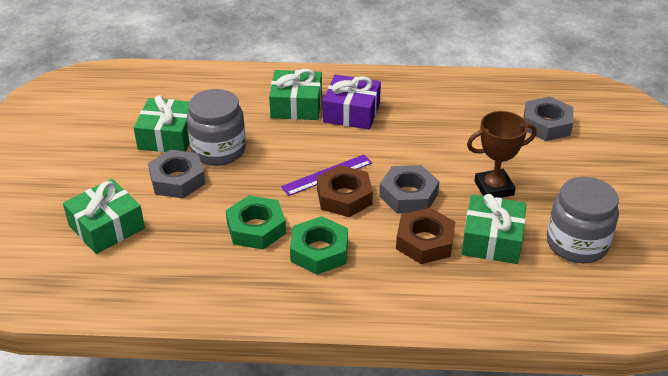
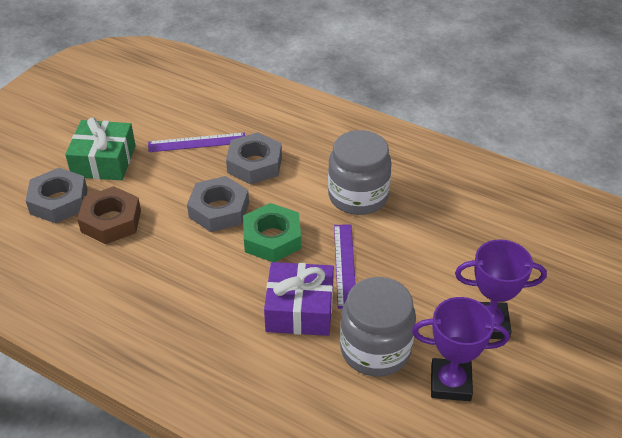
brown nut: 2 -> 1
brown trophy: 1 -> 0
green gift: 4 -> 1
green nut: 2 -> 1
purple ruler: 1 -> 2
purple trophy: 0 -> 2

